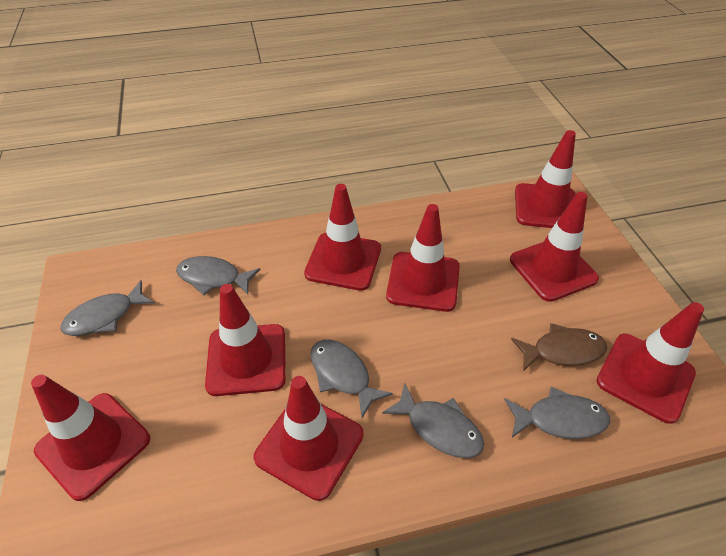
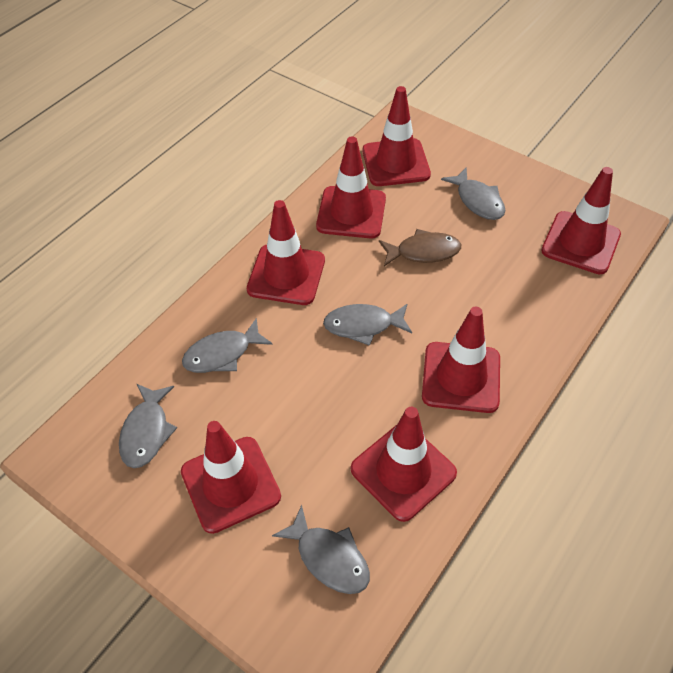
red traffic cone: 8 -> 7

